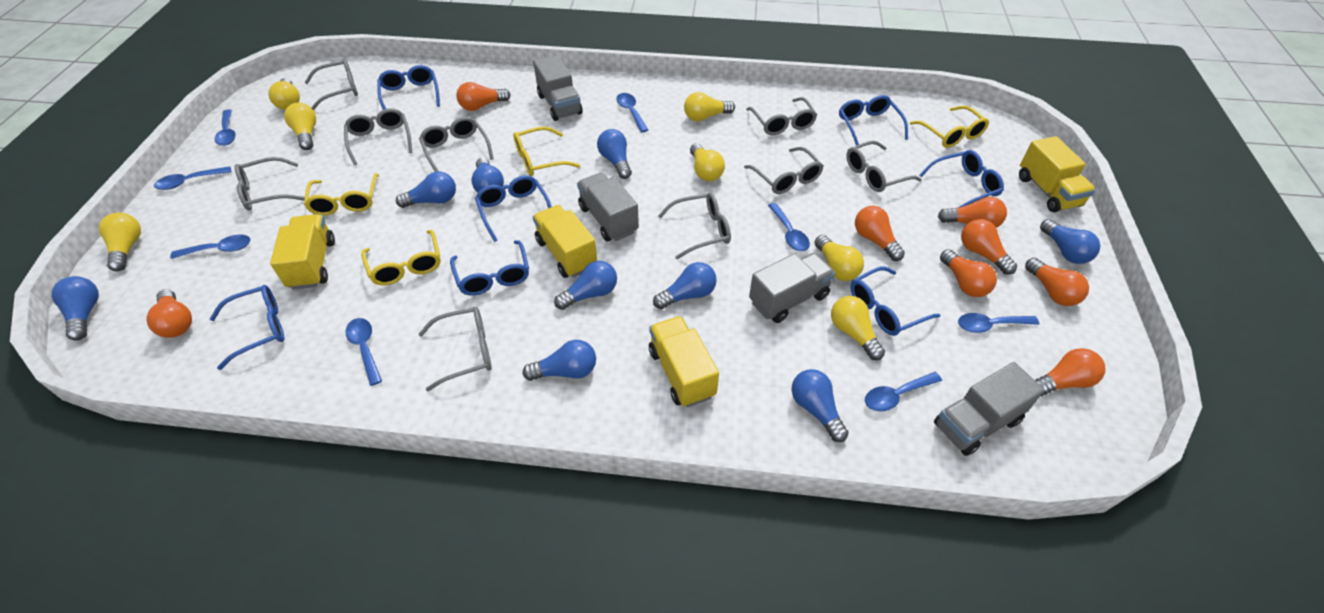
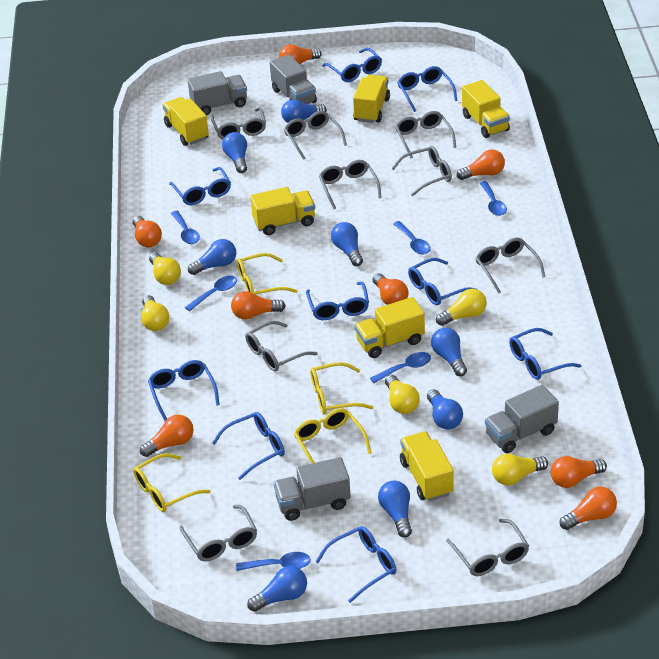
blue glasses: 7 -> 9
blue light bulb: 9 -> 8
blue spoon: 8 -> 6
yellow light bulb: 7 -> 5
yellow truck: 4 -> 6

